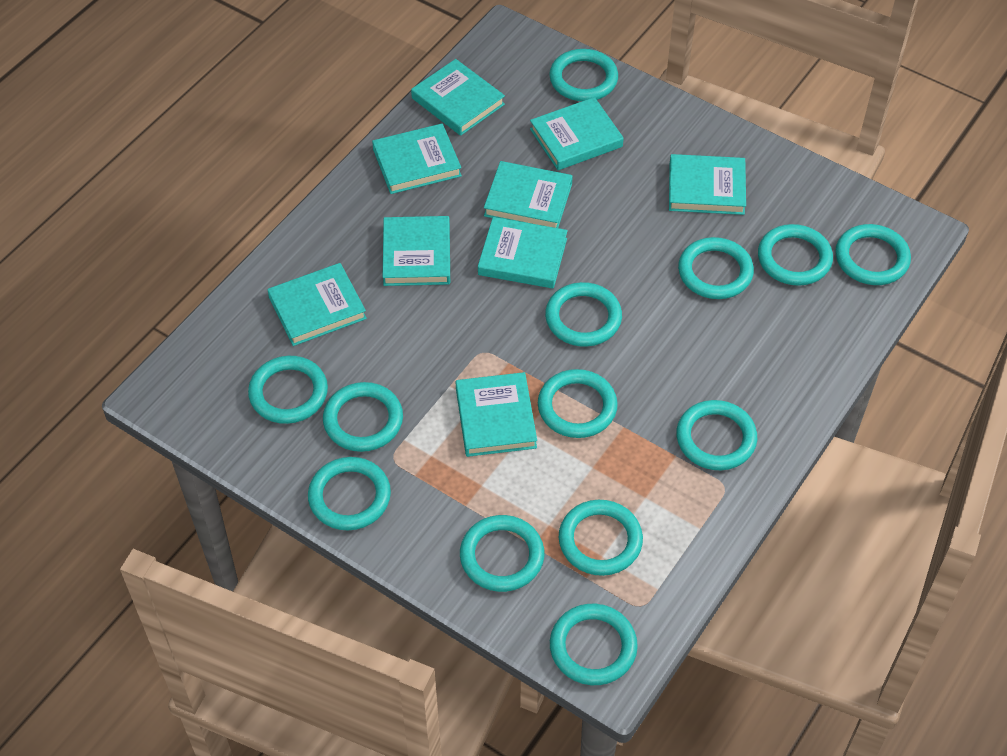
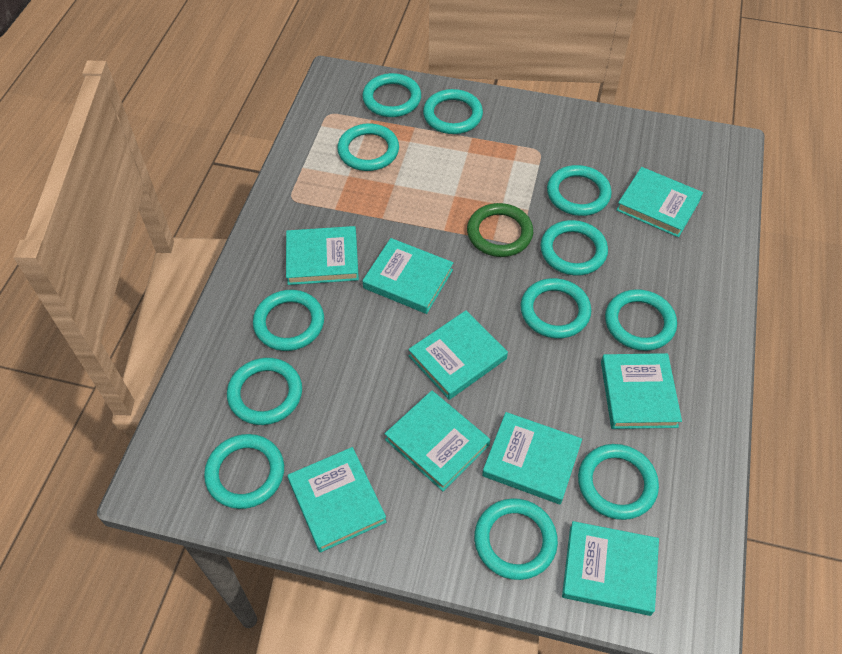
green ring: 0 -> 1
turquoise ring: 13 -> 12

